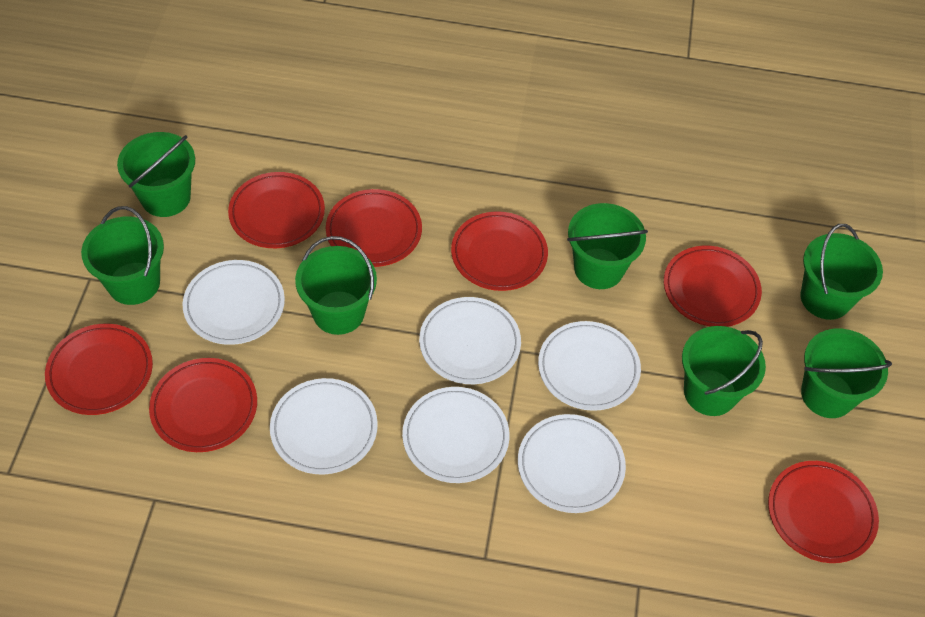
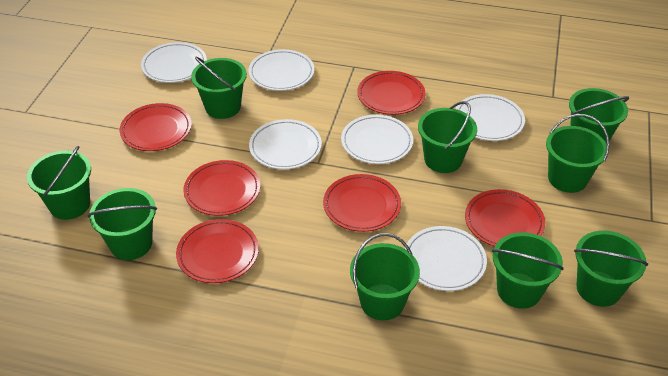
green bucket: 7 -> 9
red plate: 7 -> 6

